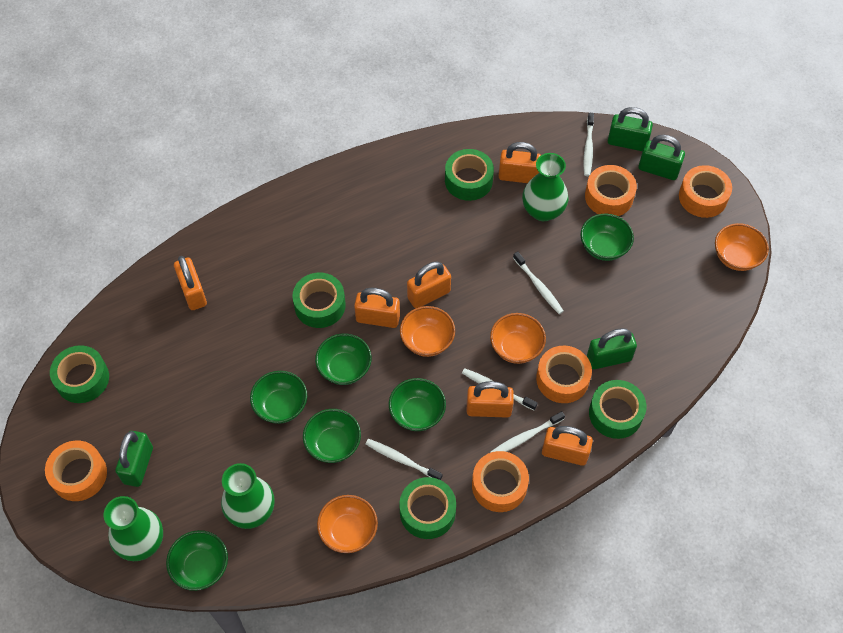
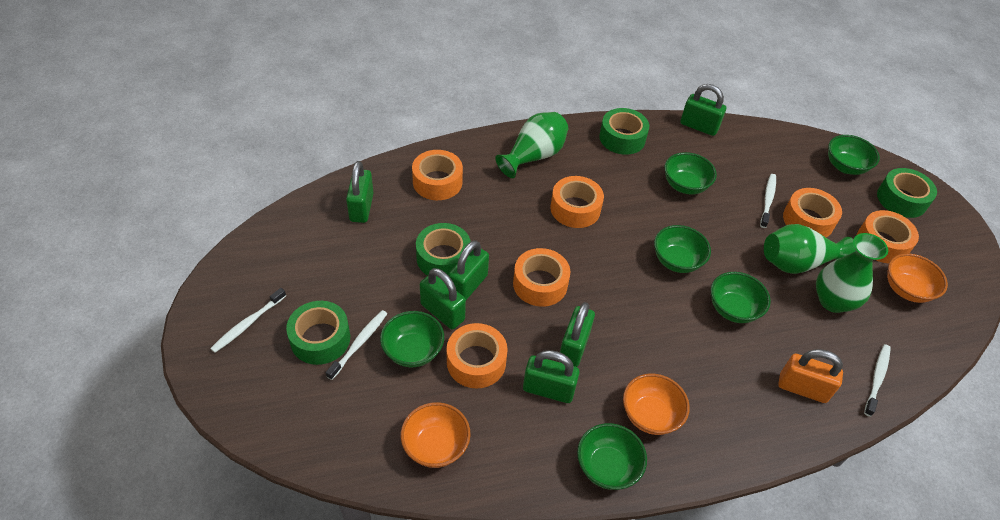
green padlock: 4 -> 6
green tape: 5 -> 4
orange bowl: 4 -> 3
orange padlock: 6 -> 1
orange tape: 5 -> 6
white toothbrush: 5 -> 4

